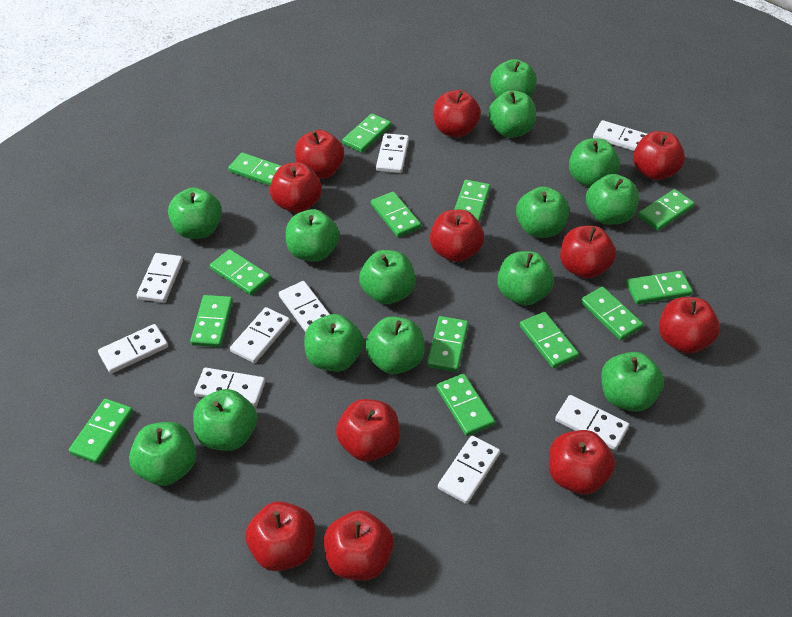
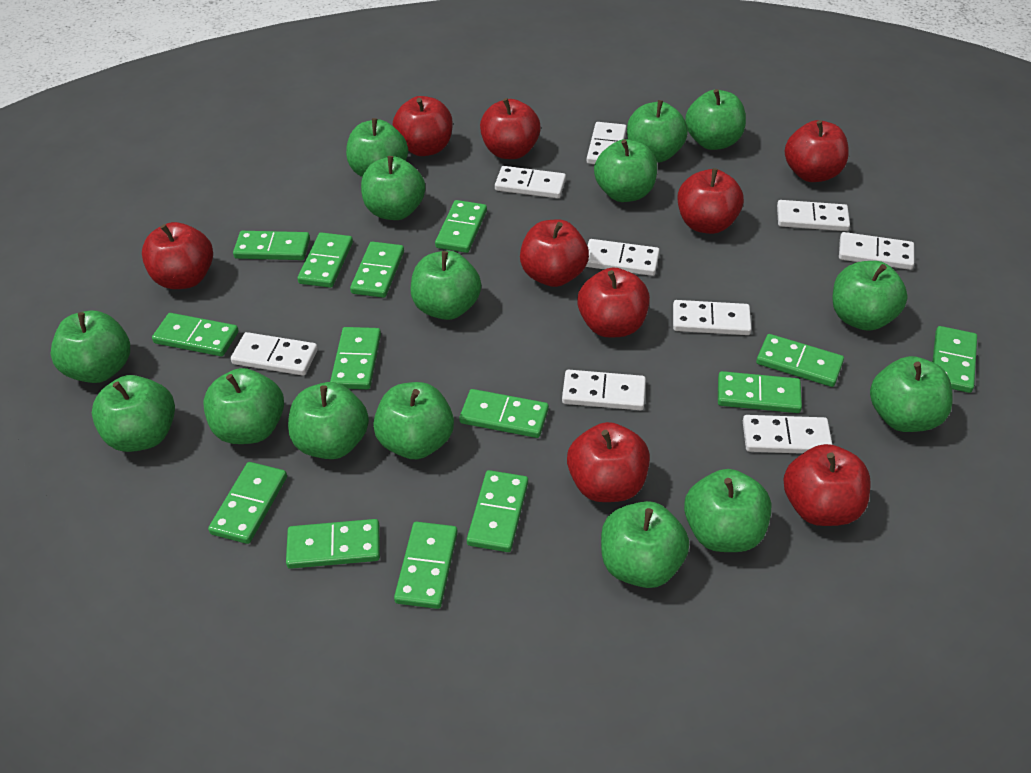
green apple: 14 -> 15
green domino: 13 -> 14
red apple: 11 -> 9

